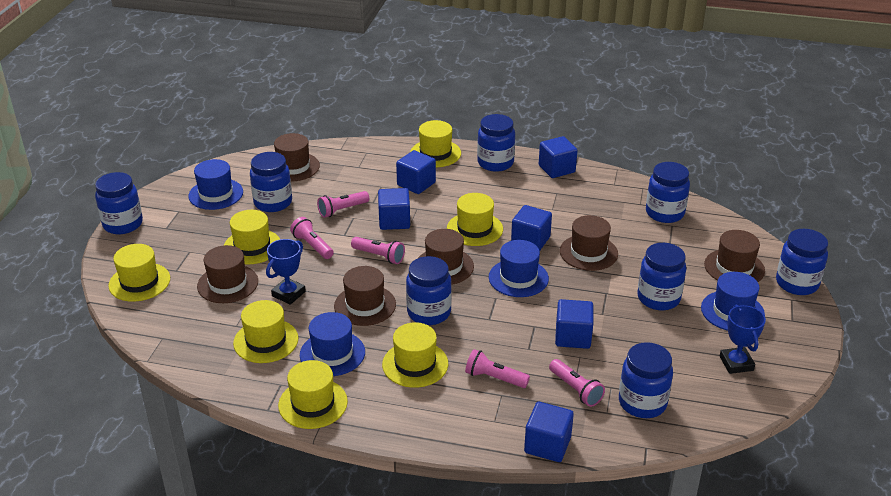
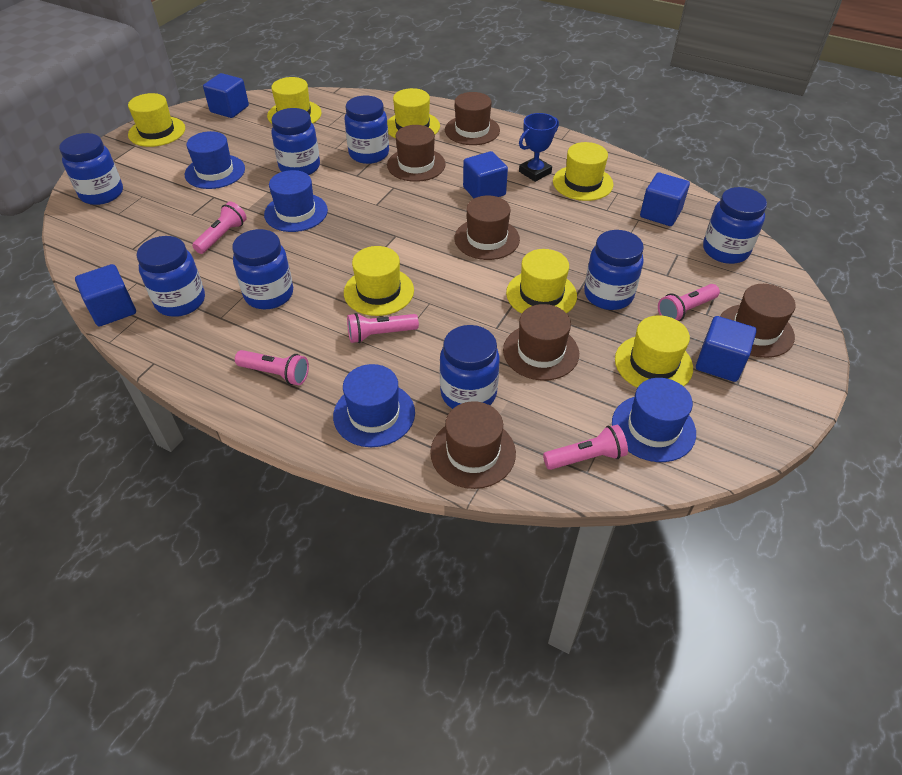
blue cube: 6 -> 5
blue trophy: 2 -> 1

